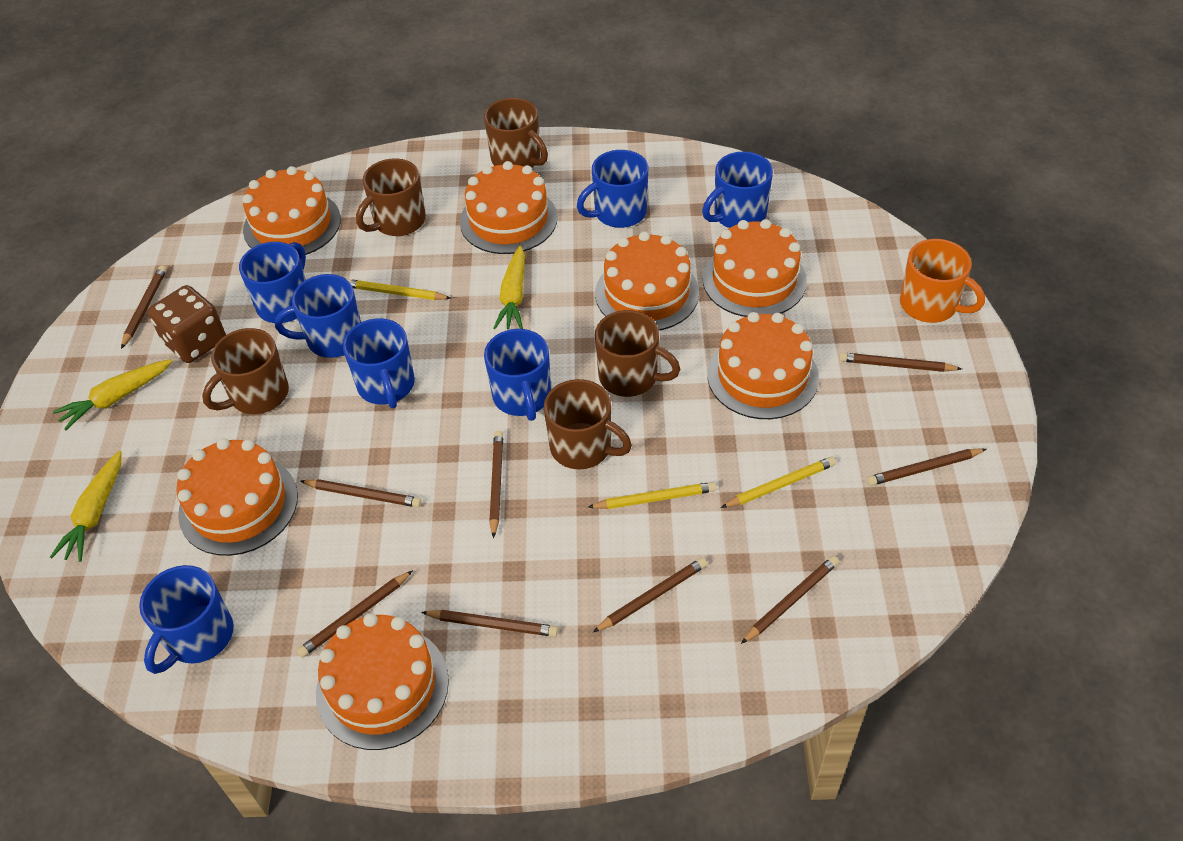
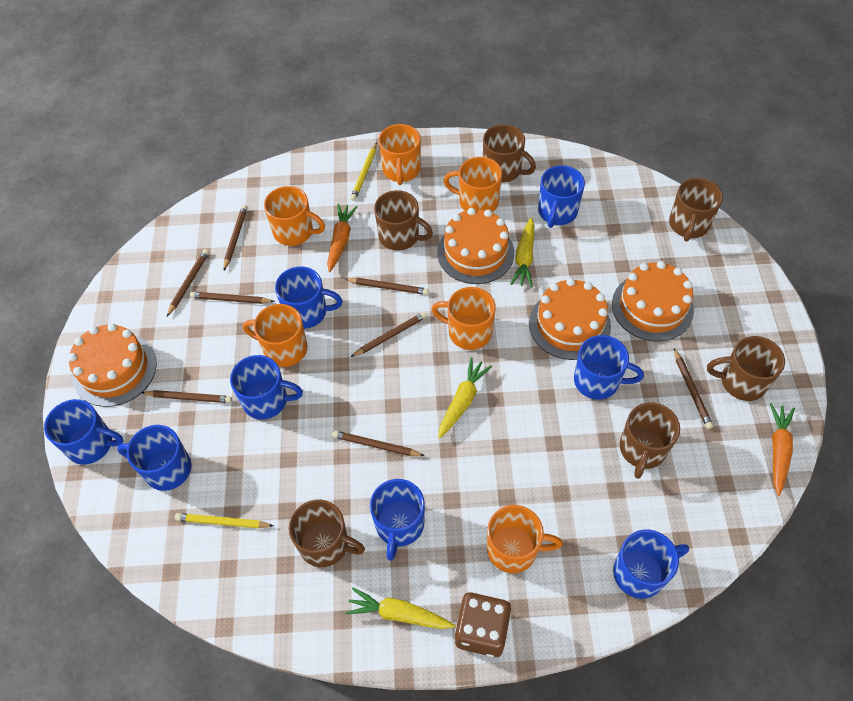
blue mug: 7 -> 8
brown mug: 5 -> 6
brown pencil: 9 -> 8
orange cake: 7 -> 4
orange carrot: 0 -> 2
orange mug: 1 -> 6
yellow pencil: 3 -> 2

